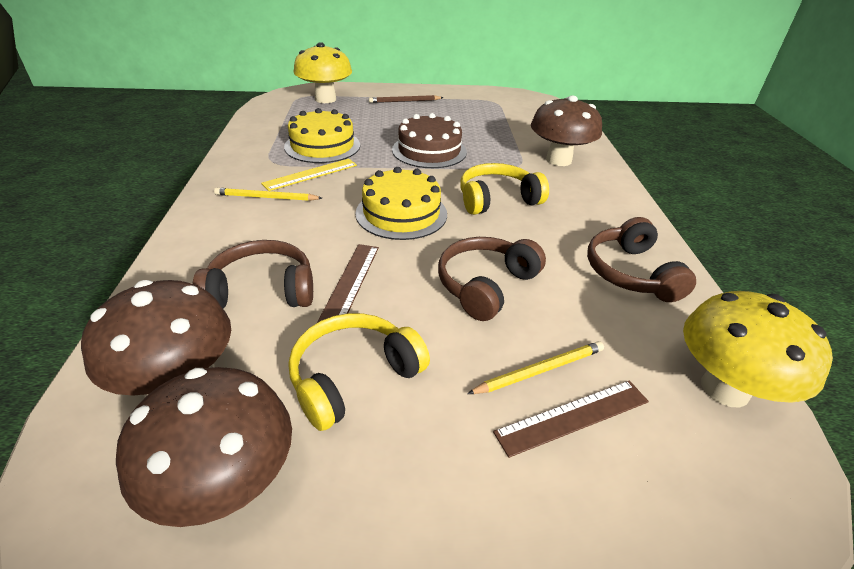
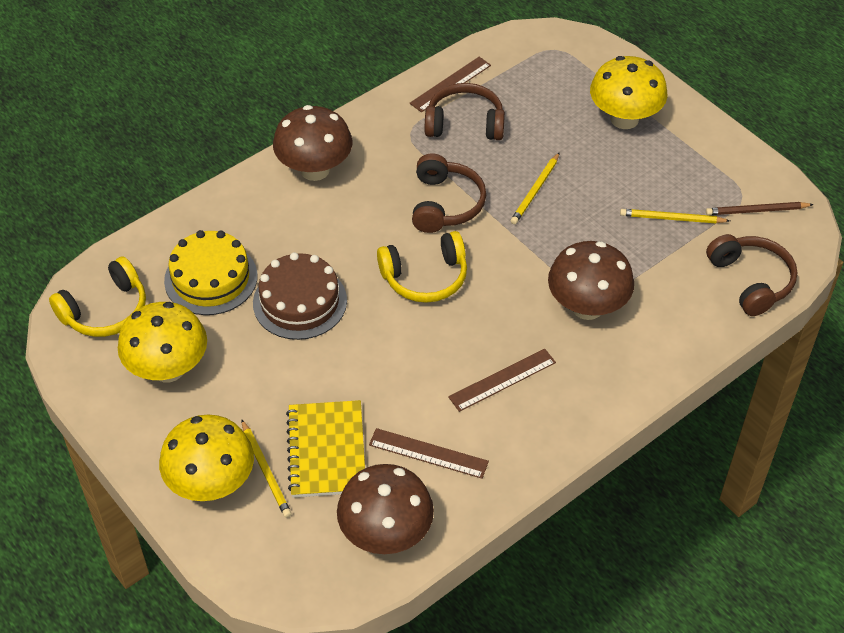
brown ruler: 2 -> 3
yellow cake: 2 -> 1
yellow mushroom: 2 -> 3
yellow notebook: 0 -> 1
yellow pencil: 2 -> 3
yellow ruler: 1 -> 0

